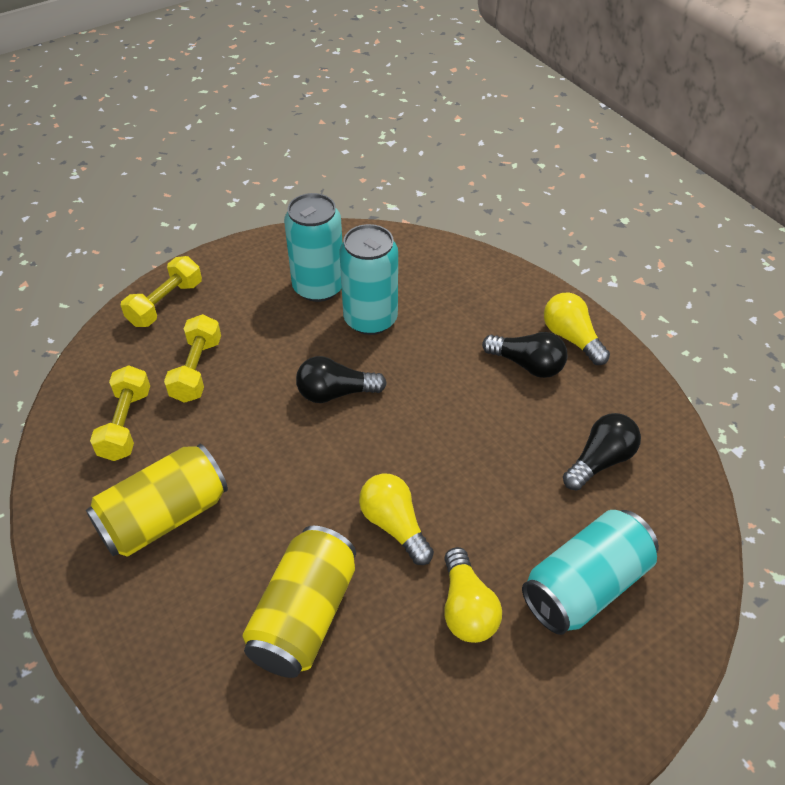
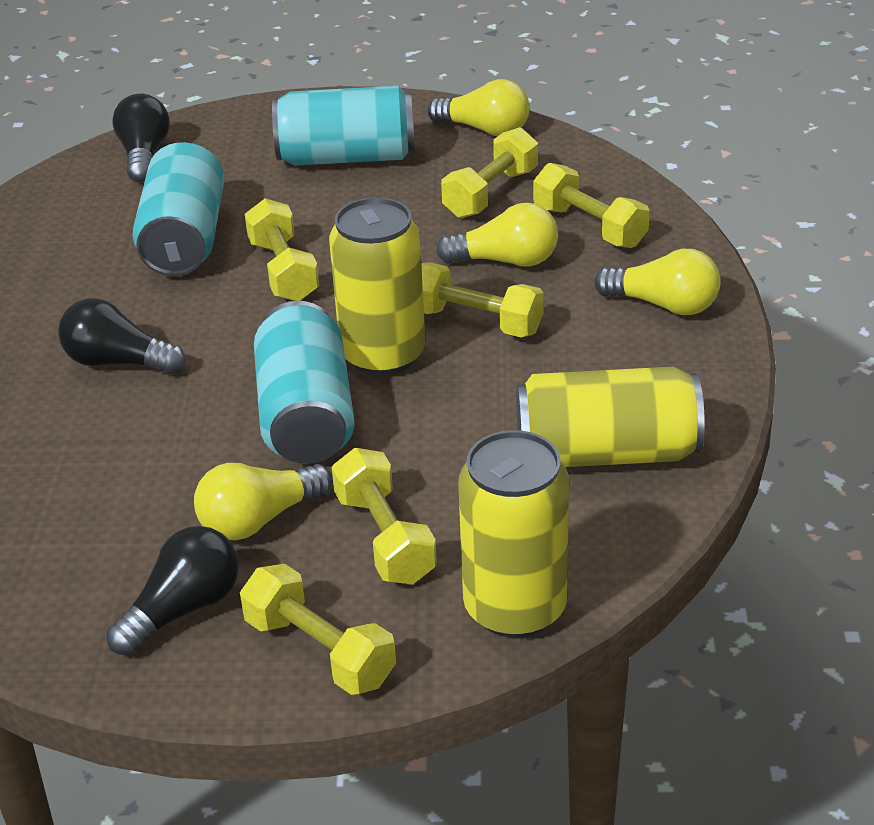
yellow can: 2 -> 3
yellow dumbbell: 3 -> 6
yellow light bulb: 3 -> 4

